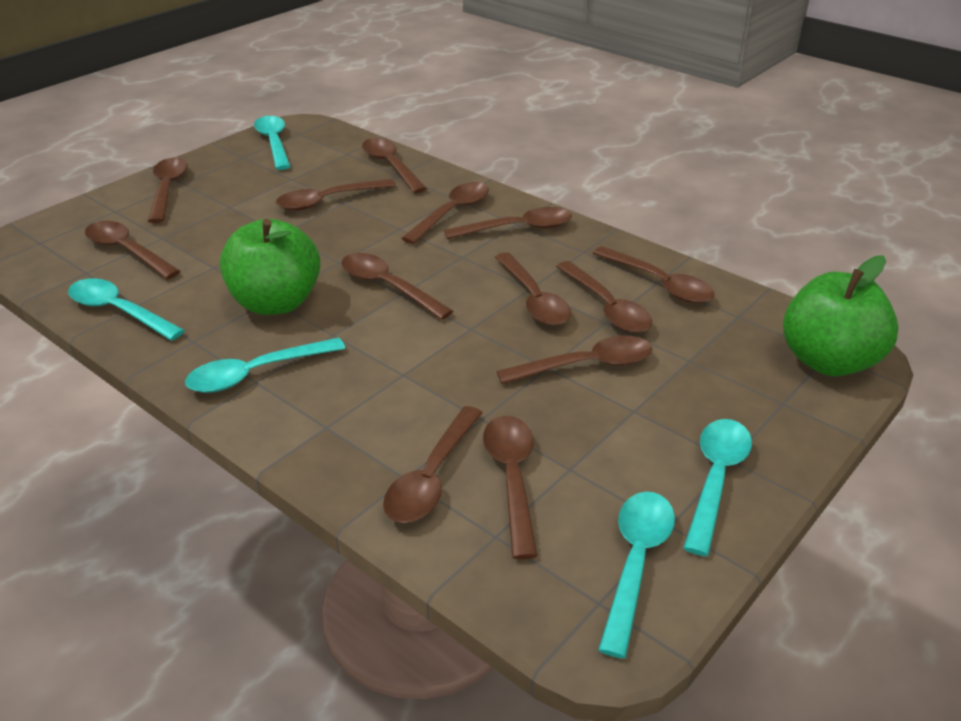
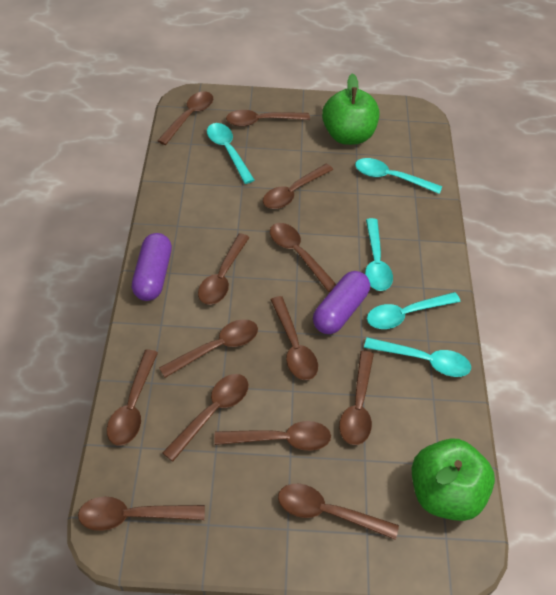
purple capsule: 0 -> 2

